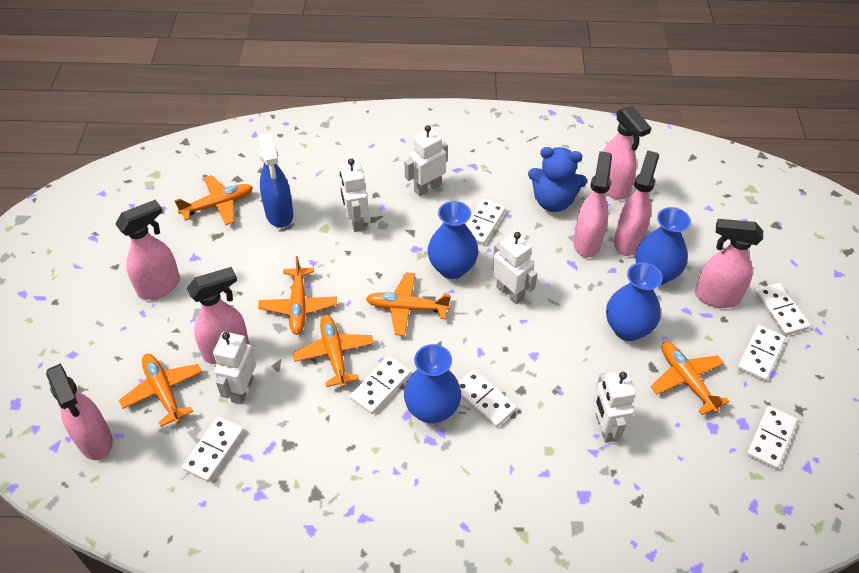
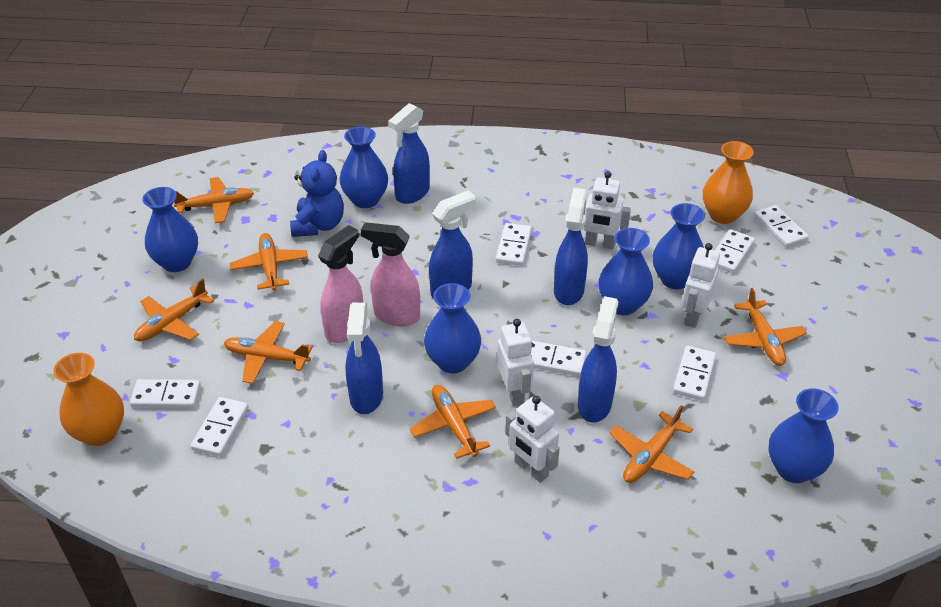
blue spray bottle: 1 -> 5
blue vase: 4 -> 6
orange plane: 6 -> 7
orange vase: 0 -> 2
pink spray bottle: 7 -> 2
white robot: 5 -> 4

